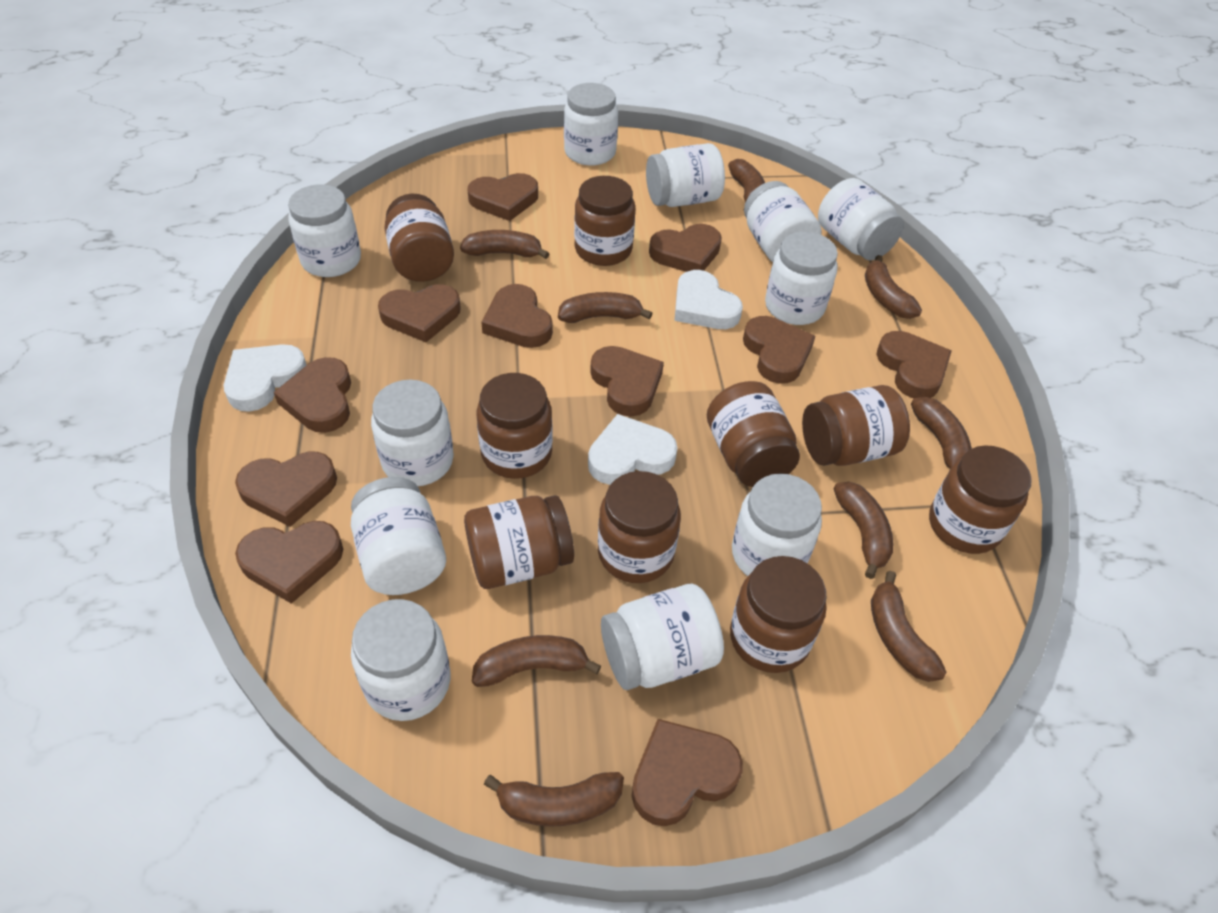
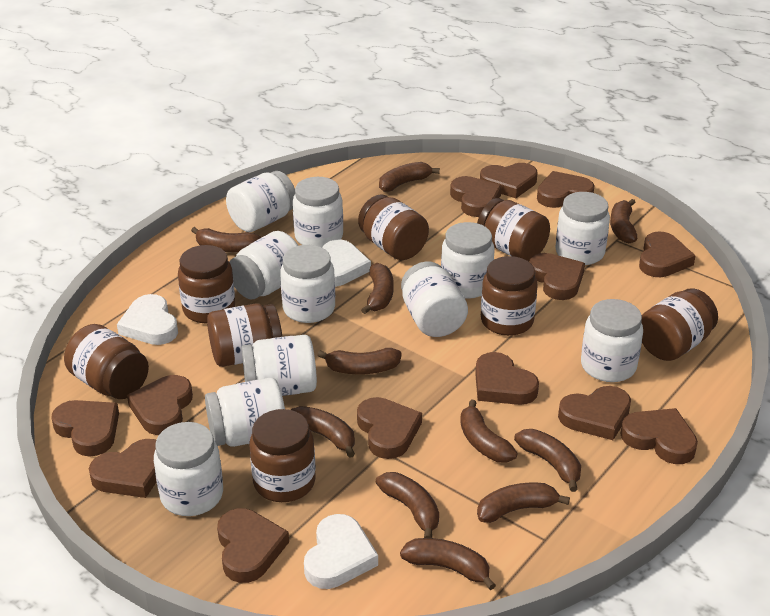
brown banana: 9 -> 11
brown heart: 11 -> 13
brown jar: 9 -> 8

